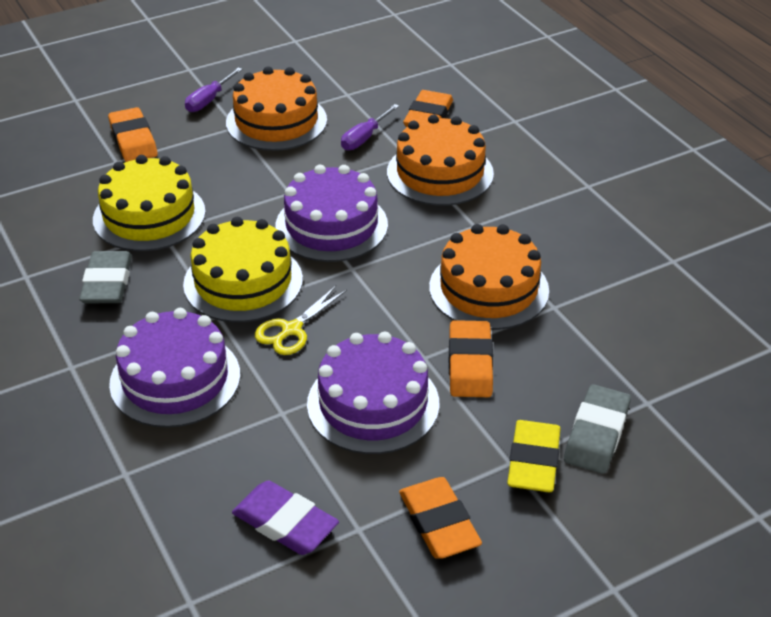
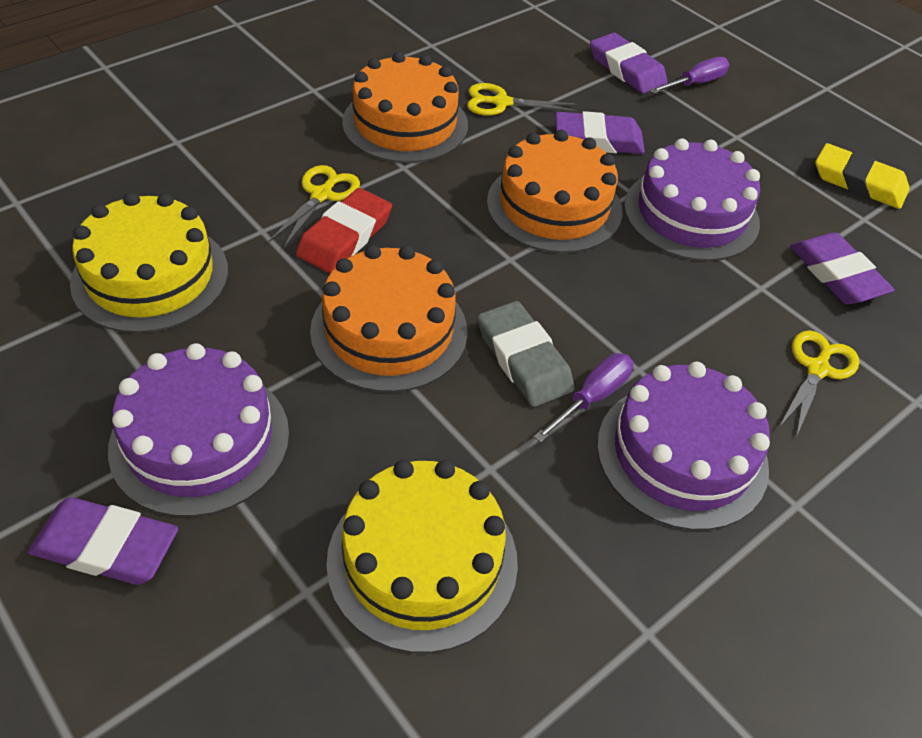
grey eraser: 2 -> 1
orange eraser: 4 -> 0
purple eraser: 1 -> 4
red eraser: 0 -> 1
yellow scissors: 1 -> 3

